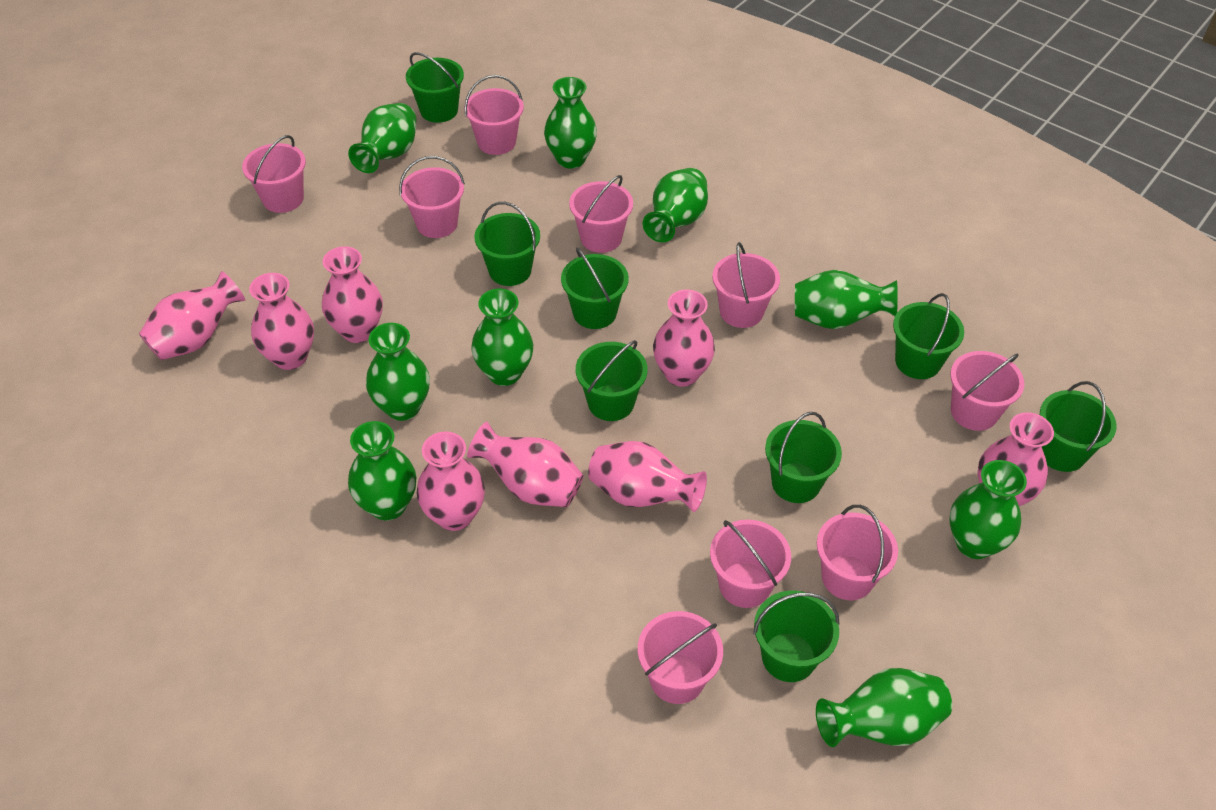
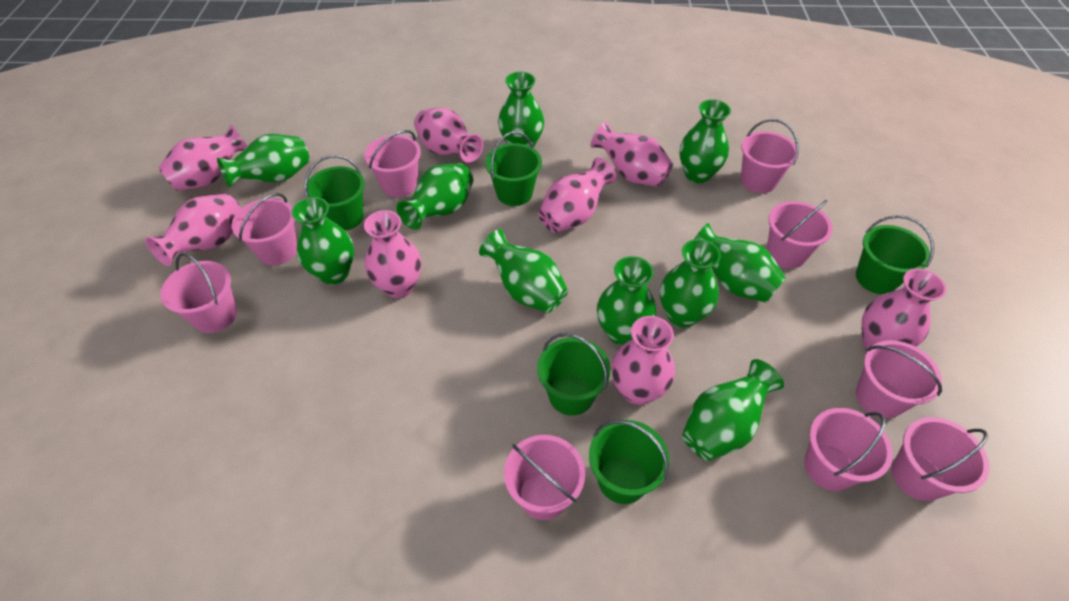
green bucket: 8 -> 5
green vase: 9 -> 10

